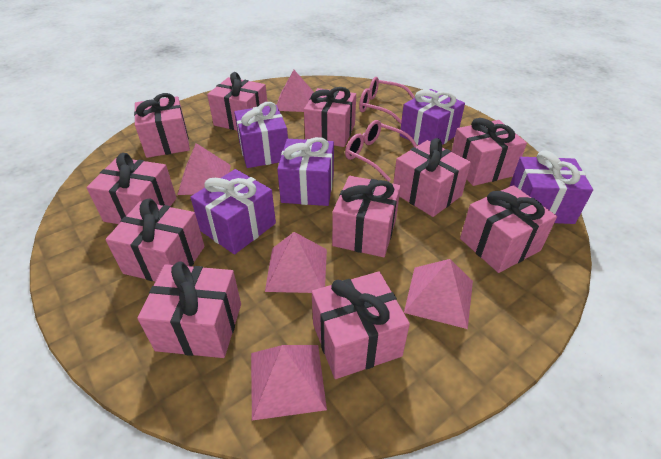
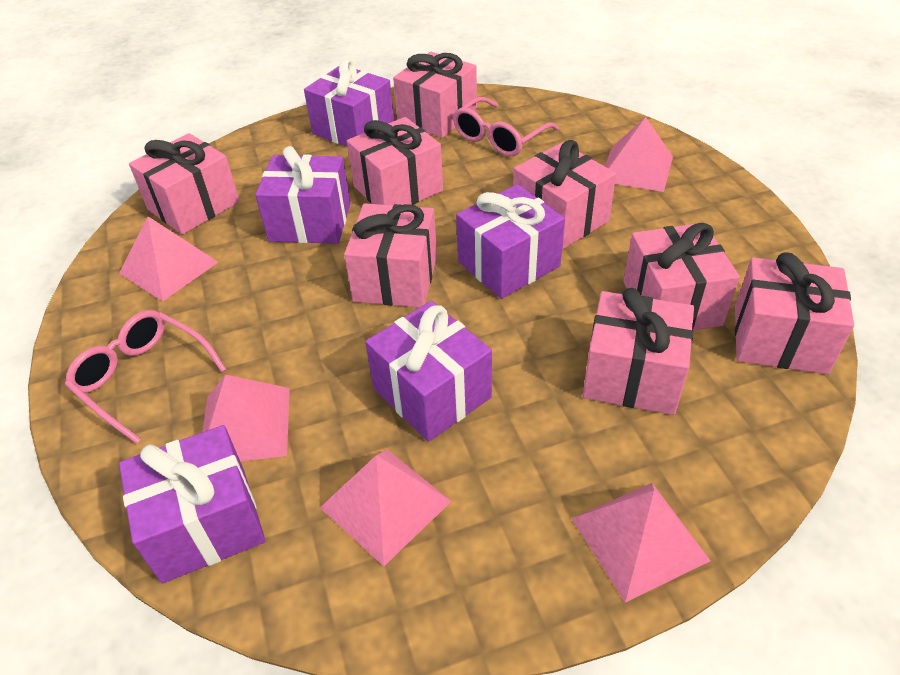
pink gift: 11 -> 8

